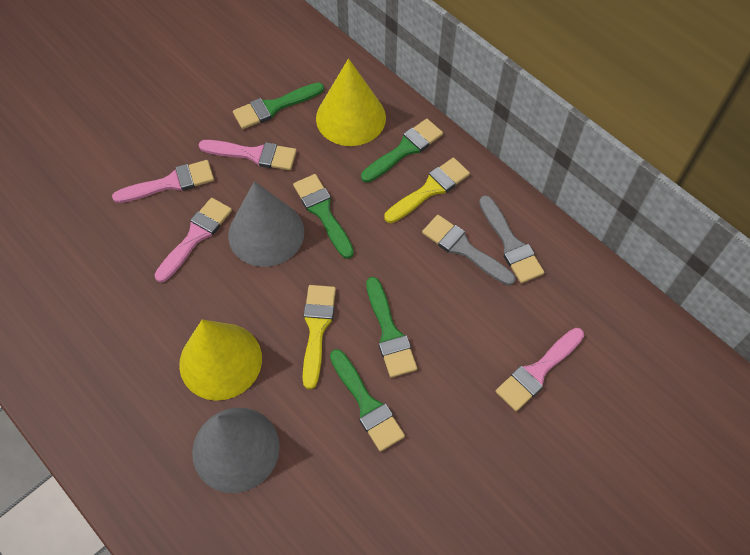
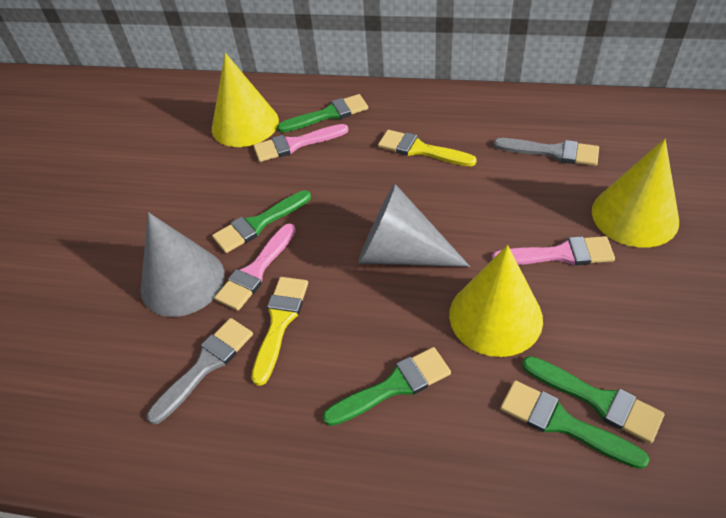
pink brush: 4 -> 3
yellow cone: 2 -> 3

